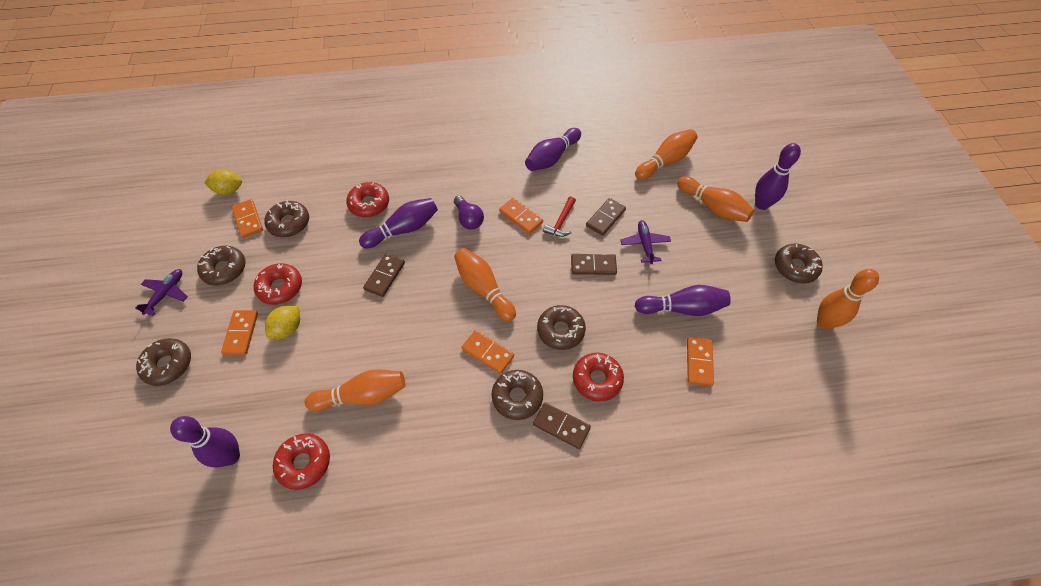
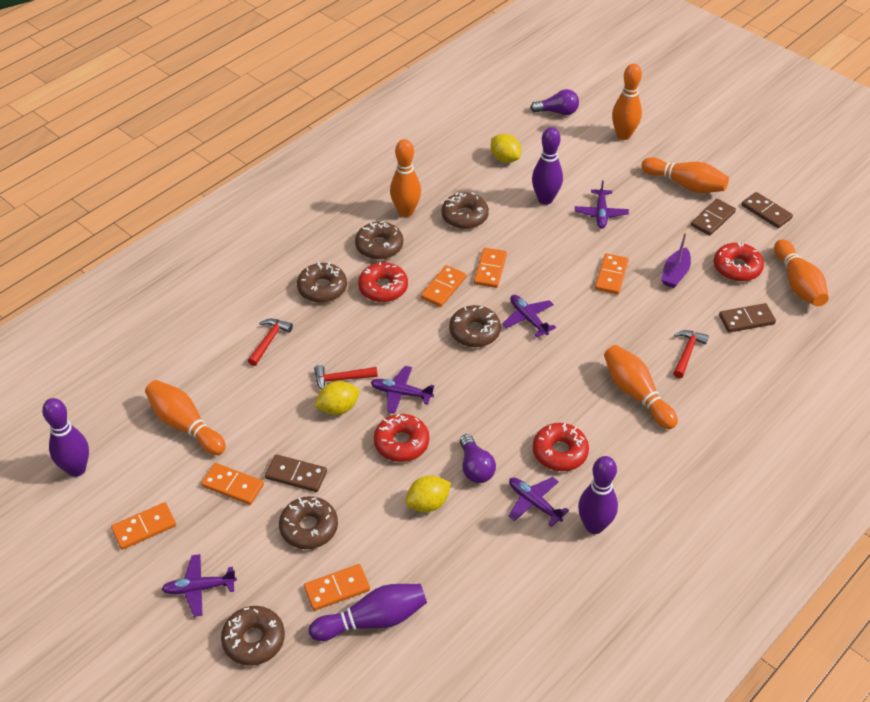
orange bowling pin: 5 -> 6
orange domino: 5 -> 6
purple boat: 0 -> 1
purple bowling pin: 5 -> 4
purple light bulb: 1 -> 2
purple plane: 2 -> 5
red hammer: 1 -> 3
yellow lemon: 2 -> 3

